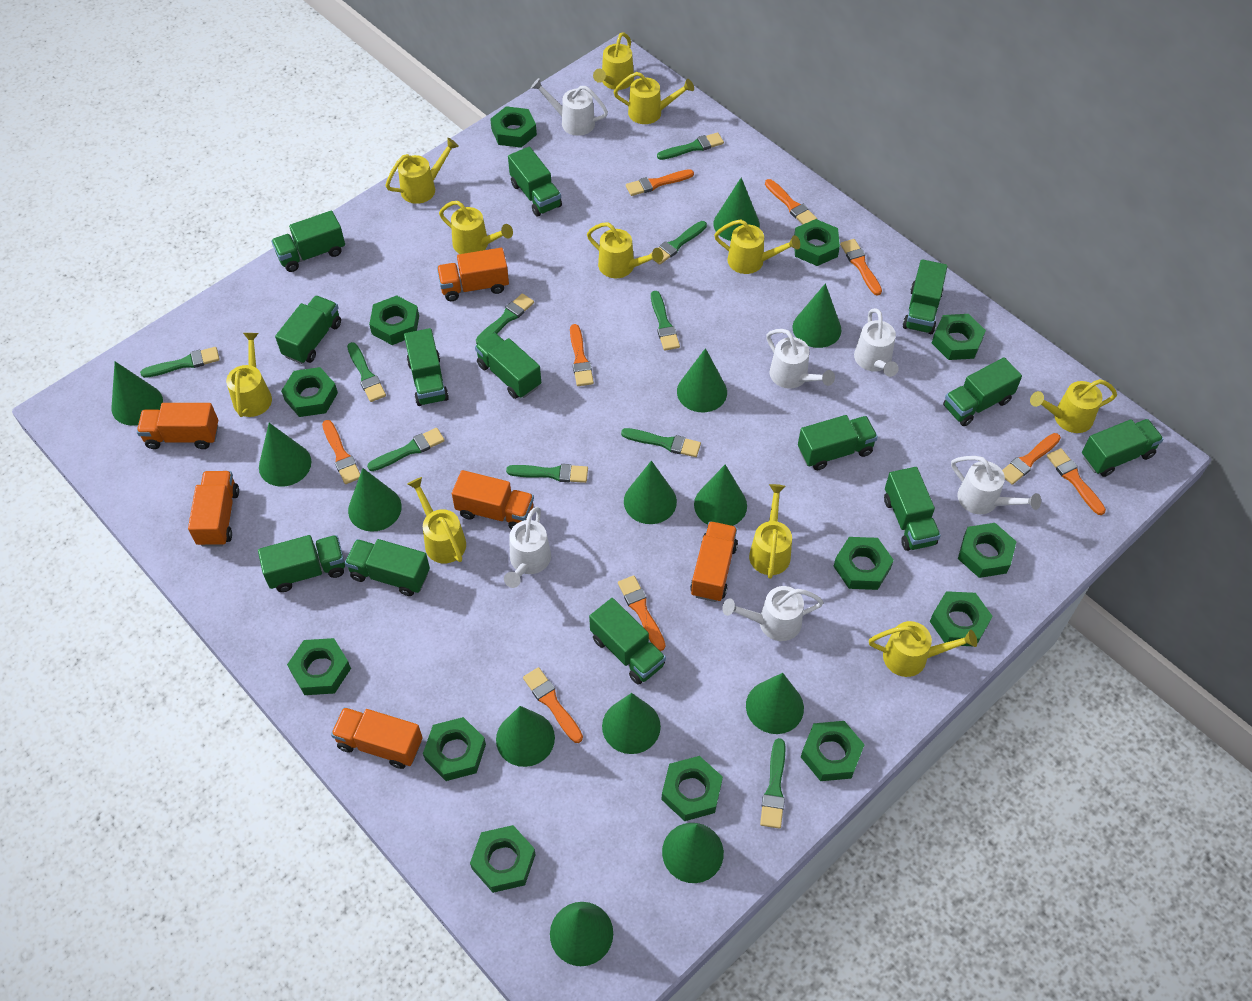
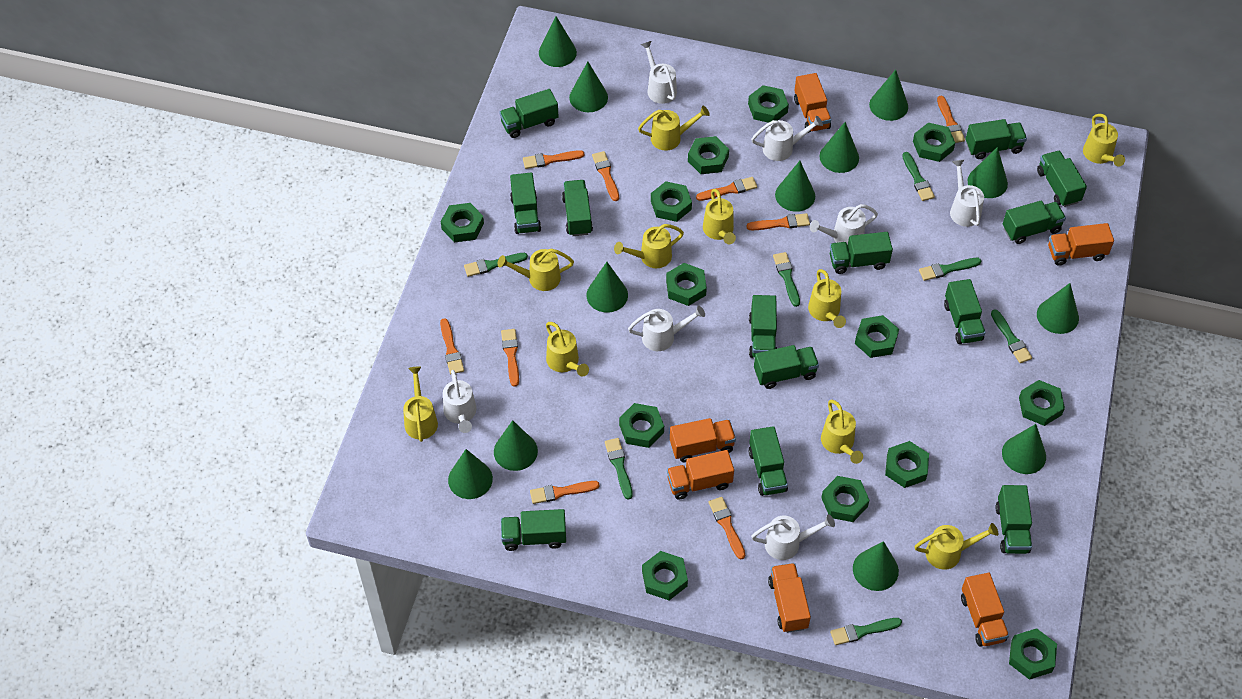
green brush: 10 -> 7
green cone: 13 -> 12
white watering can: 6 -> 7
yellow watering can: 11 -> 10

